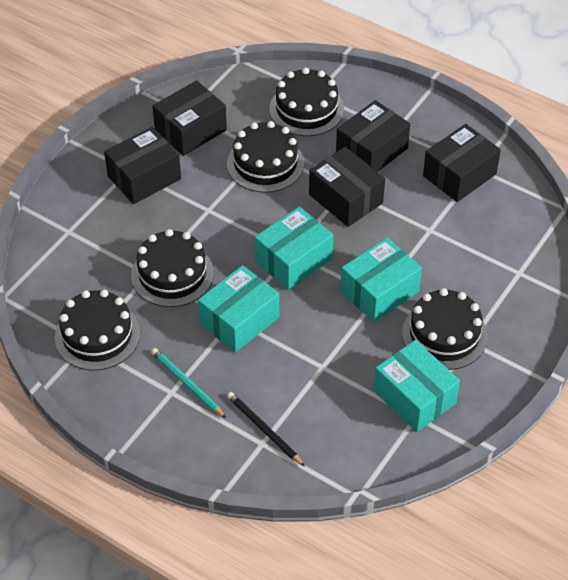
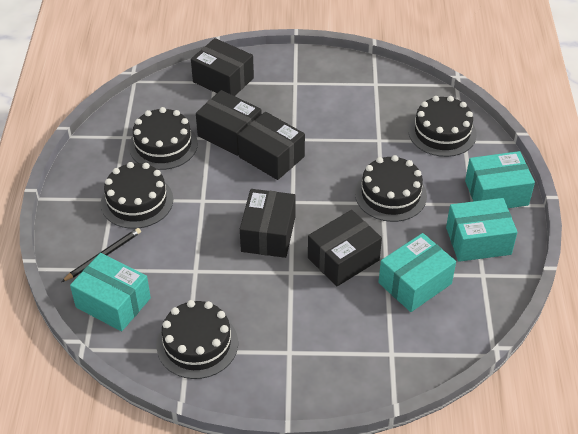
turquoise pencil: 1 -> 0

